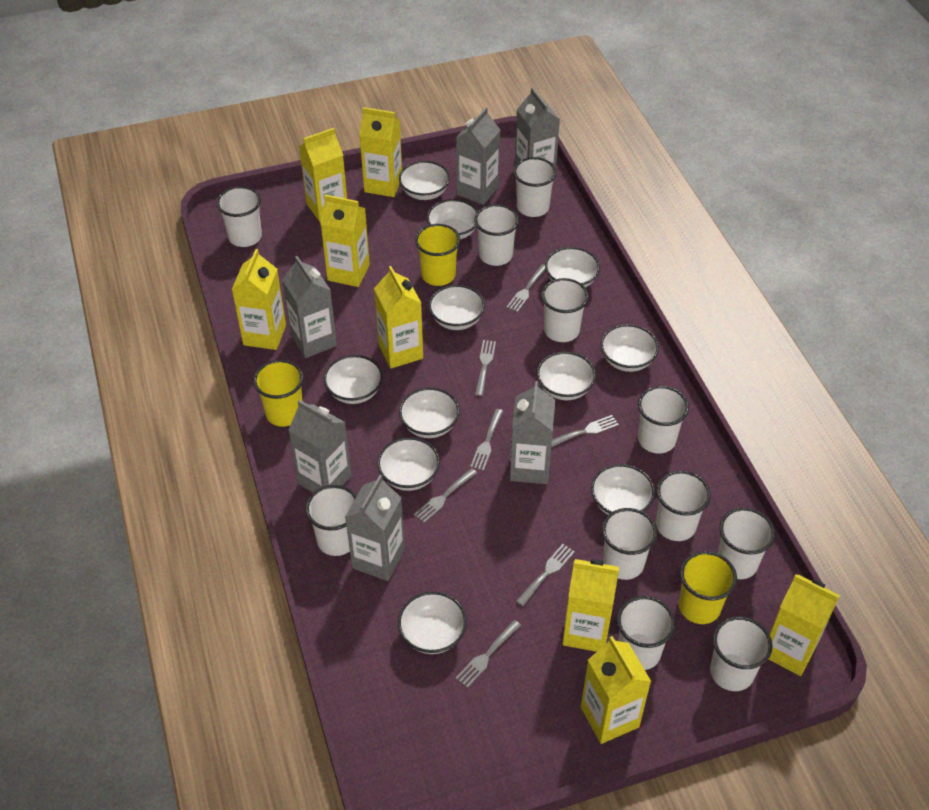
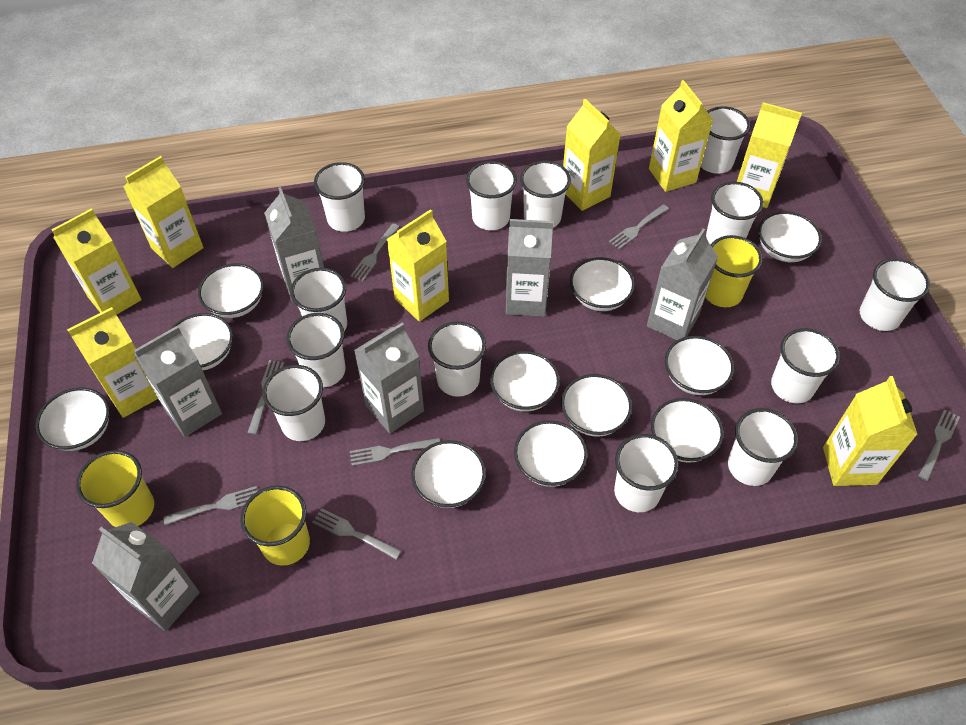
white cup: 11 -> 13

